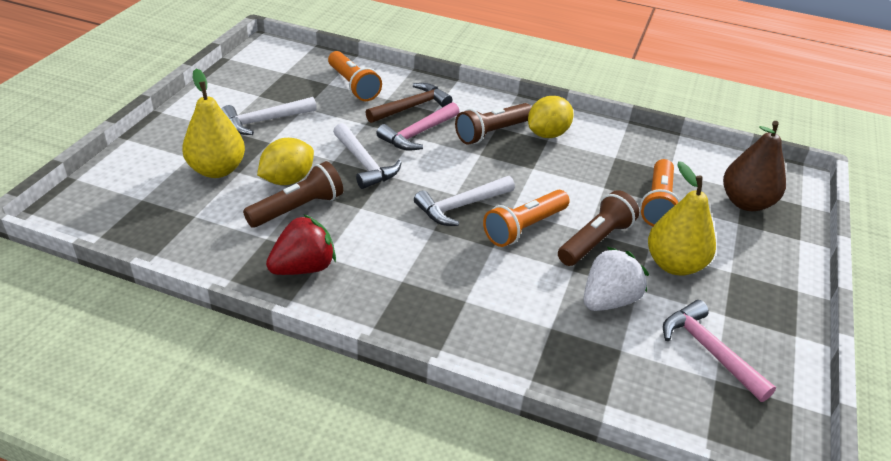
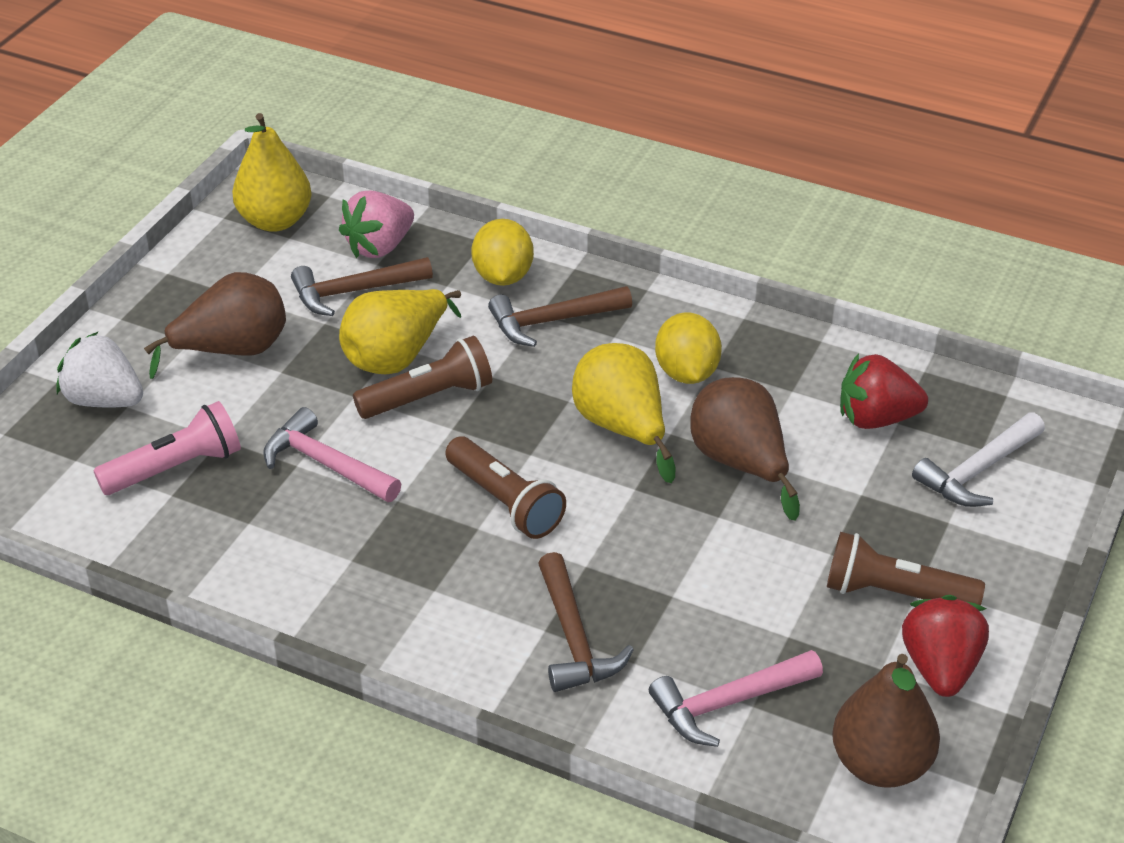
brown hammer: 1 -> 3
brown pear: 1 -> 3
orange flashlight: 3 -> 0
pink flashlight: 0 -> 1
pink strawberry: 0 -> 1
red strawberry: 1 -> 2
white hammer: 3 -> 1
yellow pear: 2 -> 3

